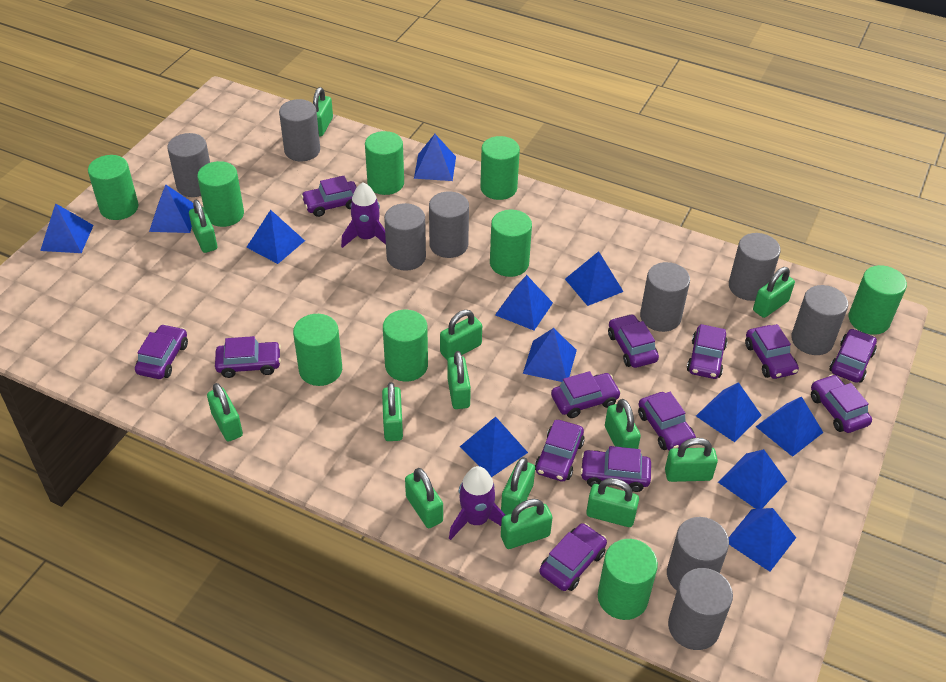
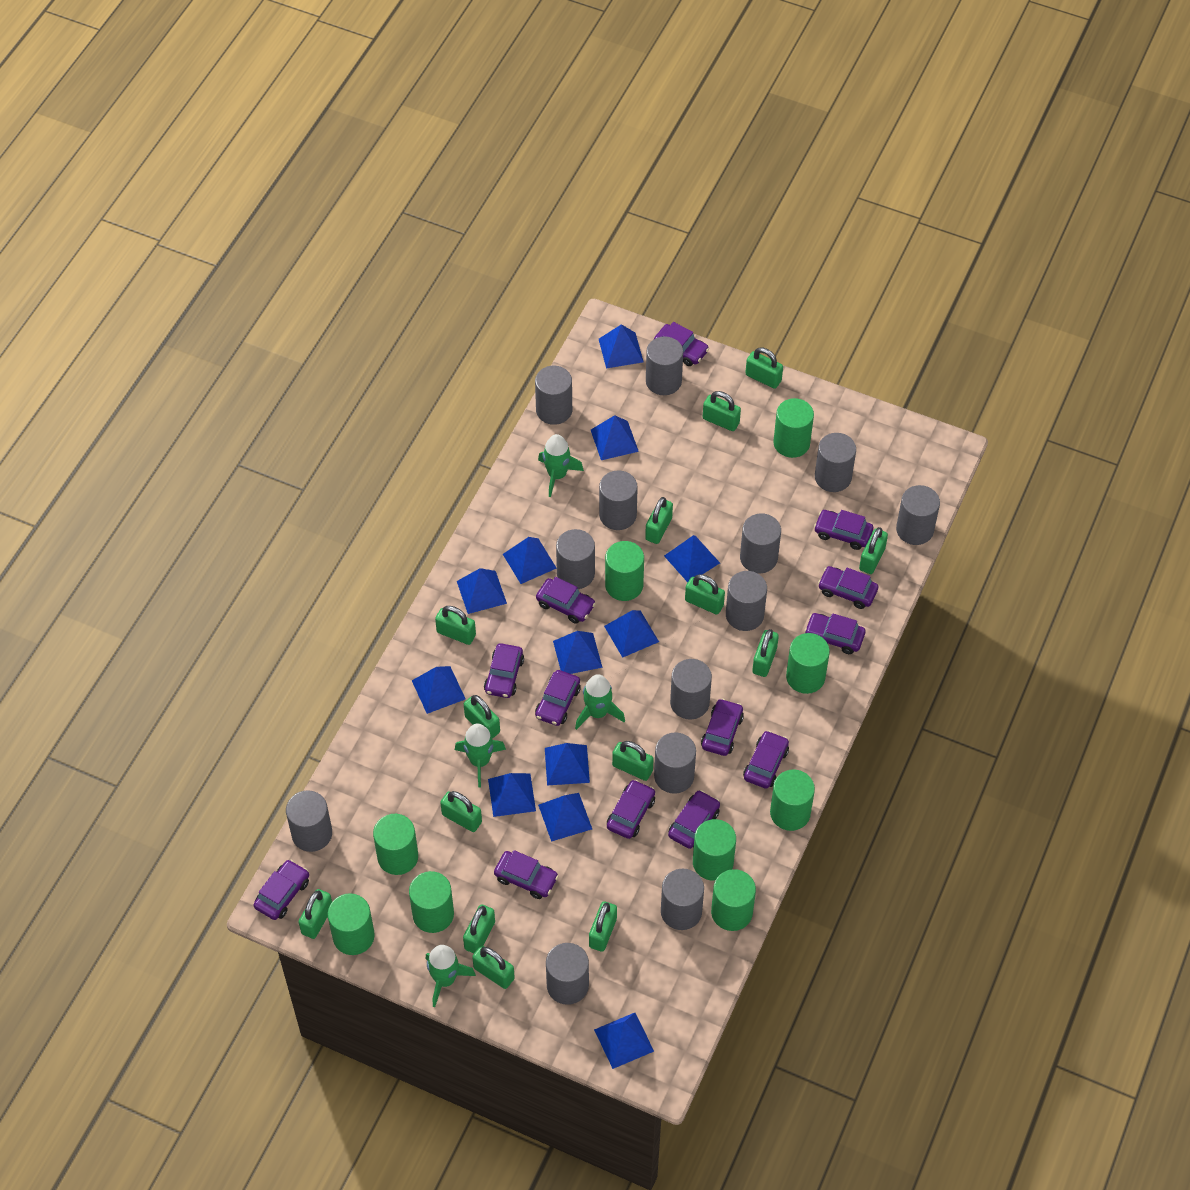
green padlock: 13 -> 14
green rocket: 0 -> 4
grey cylinder: 9 -> 13
purple rocket: 2 -> 0

